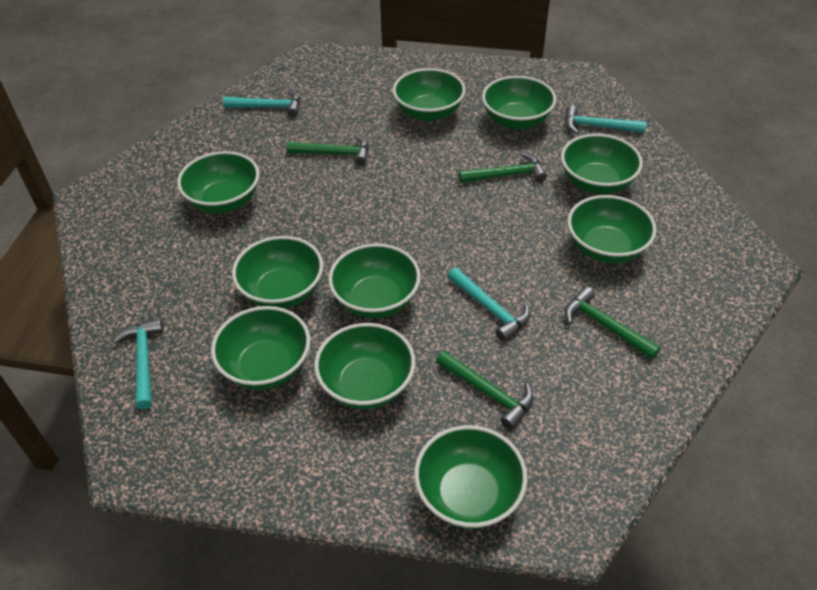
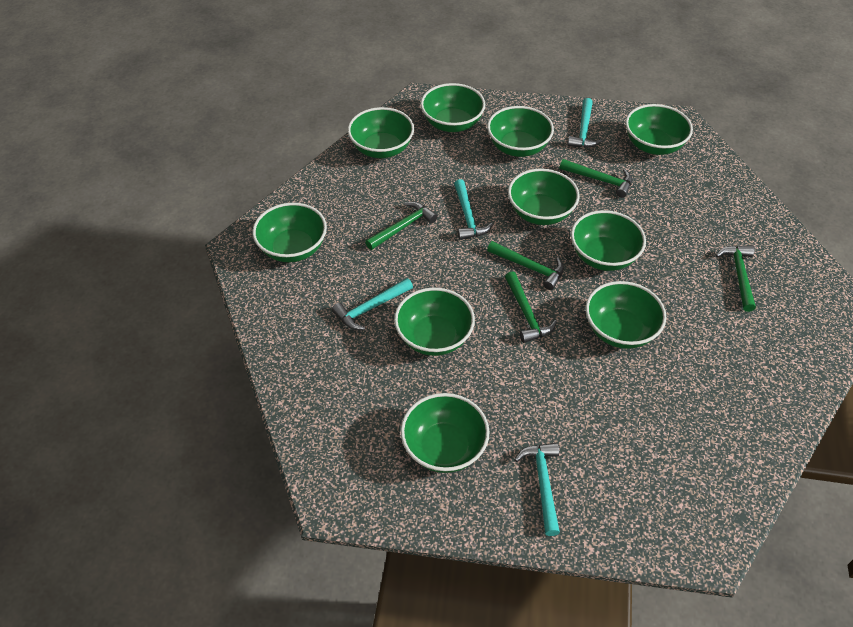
green hammer: 4 -> 5

